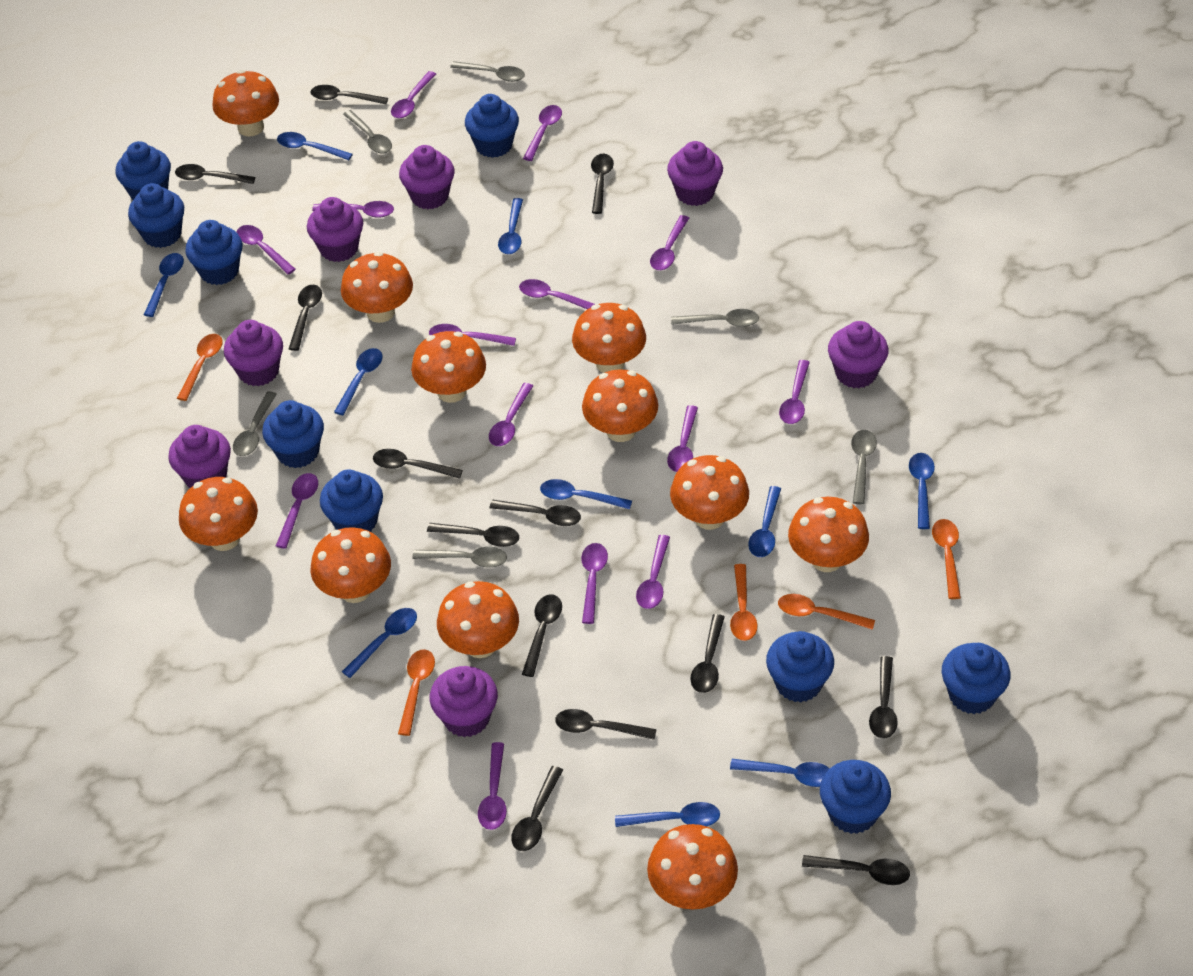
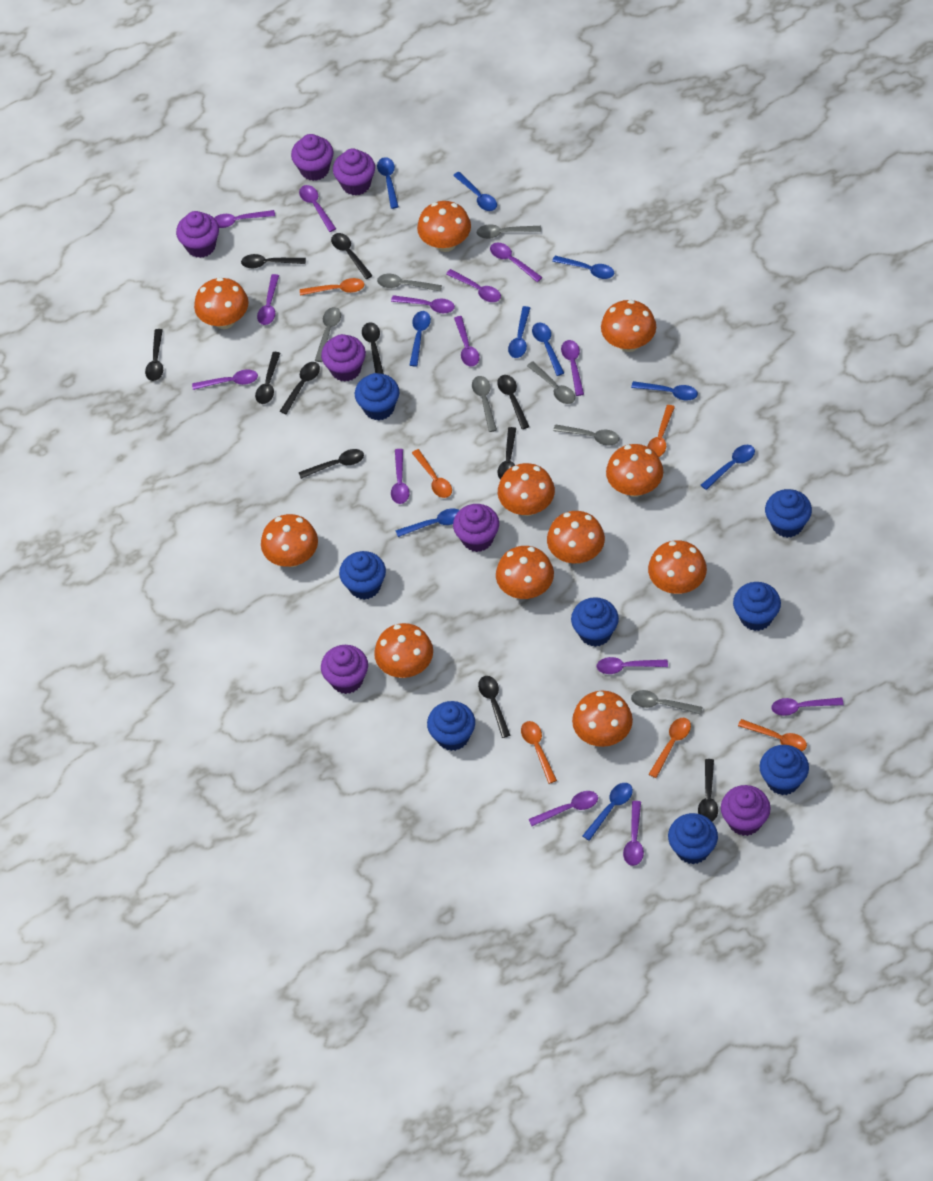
black spoon: 13 -> 11
blue cupcake: 9 -> 8
grey spoon: 6 -> 7
orange spoon: 5 -> 6

